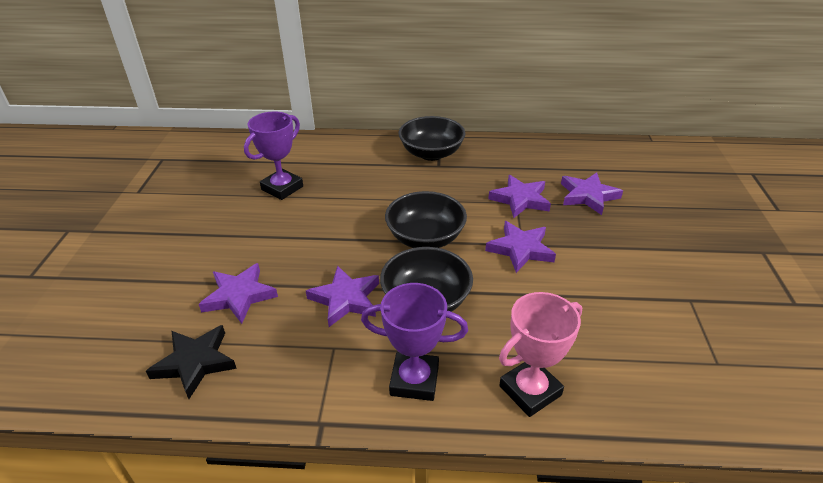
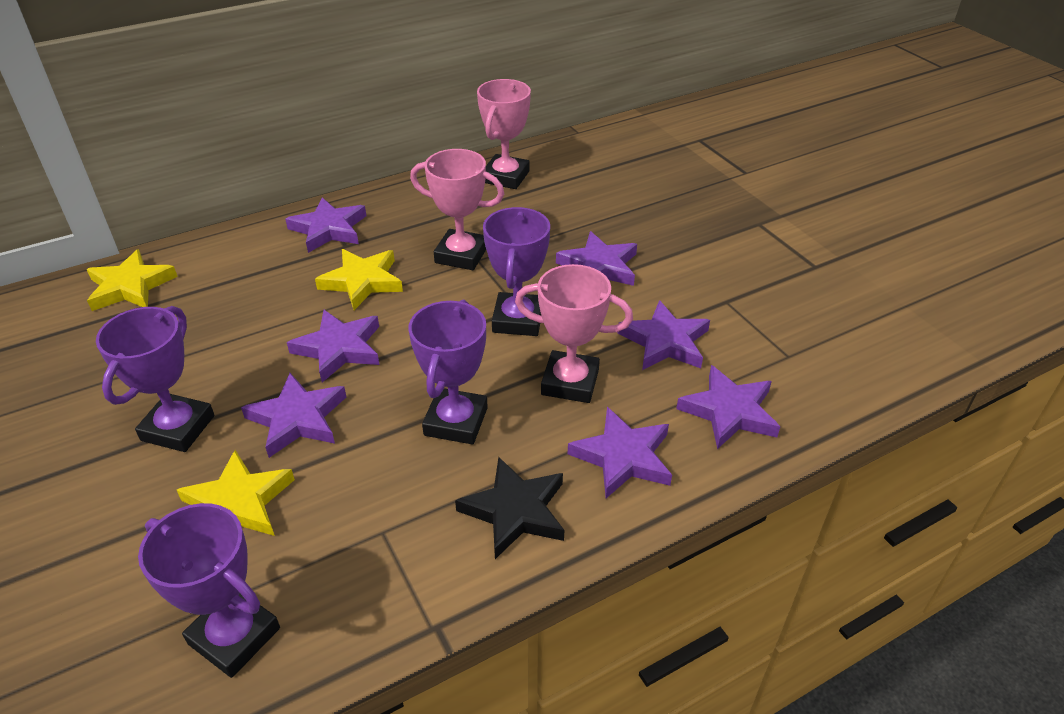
black bowl: 3 -> 0
pink trophy: 1 -> 3
purple star: 5 -> 7
purple trophy: 2 -> 4
yellow star: 0 -> 3

